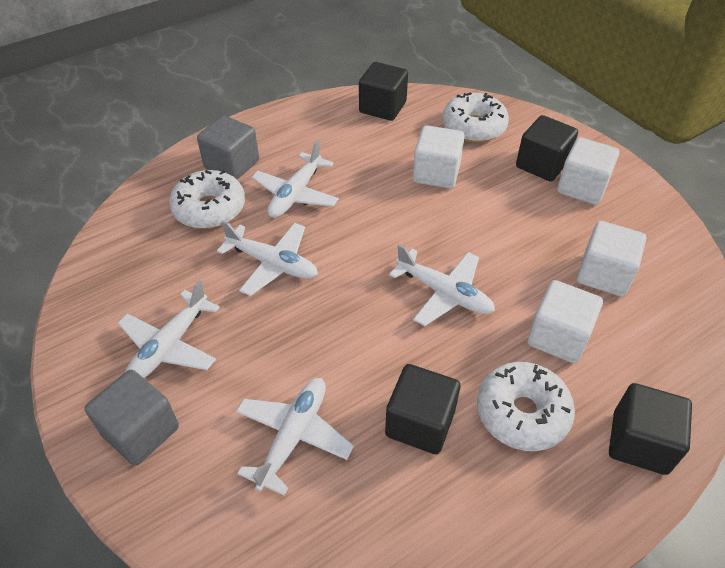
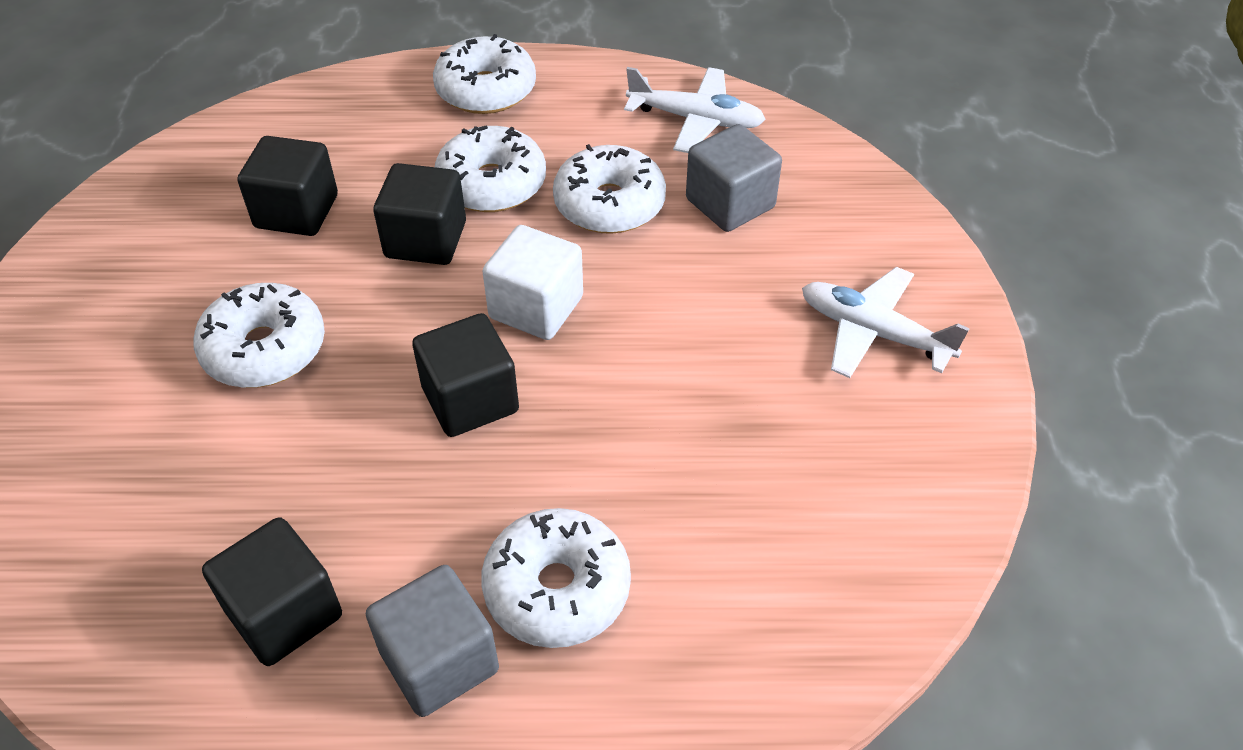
white cube: 4 -> 1
white donut: 3 -> 5
white plane: 5 -> 2

